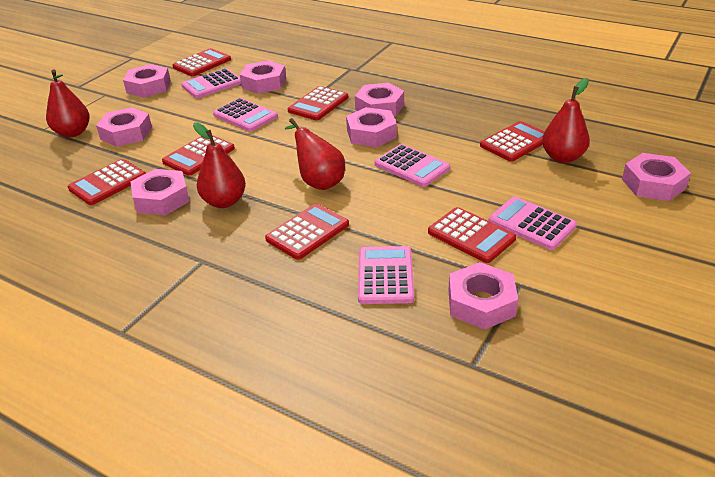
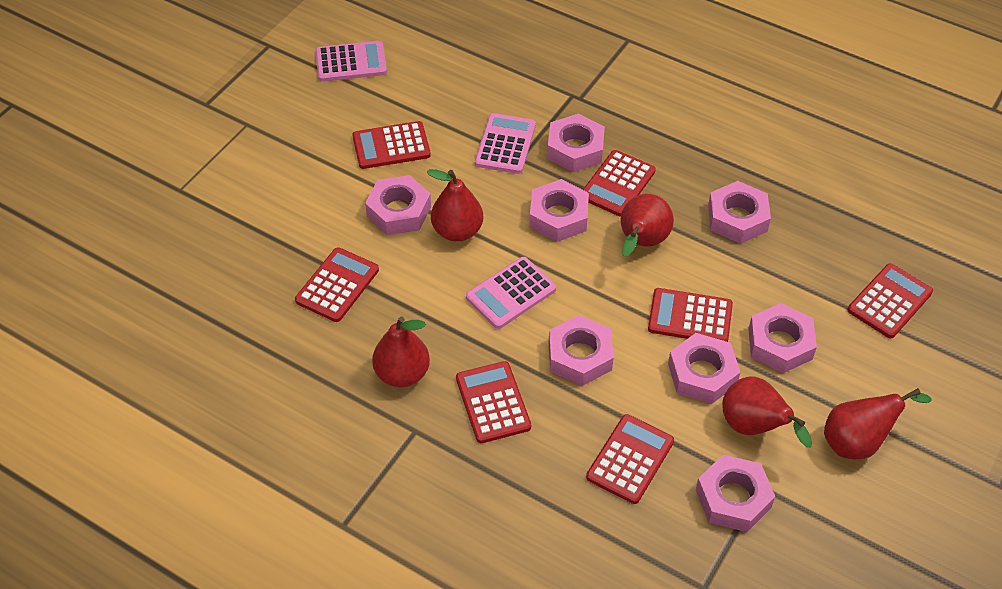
pink calculator: 5 -> 3
red pear: 4 -> 5

